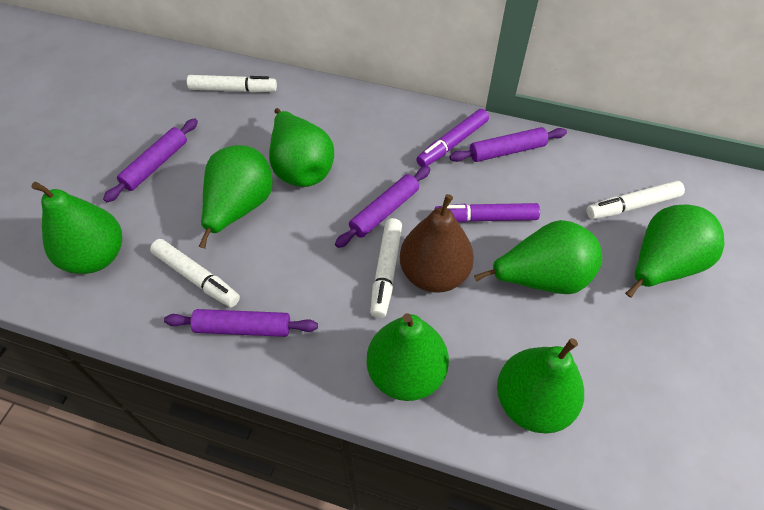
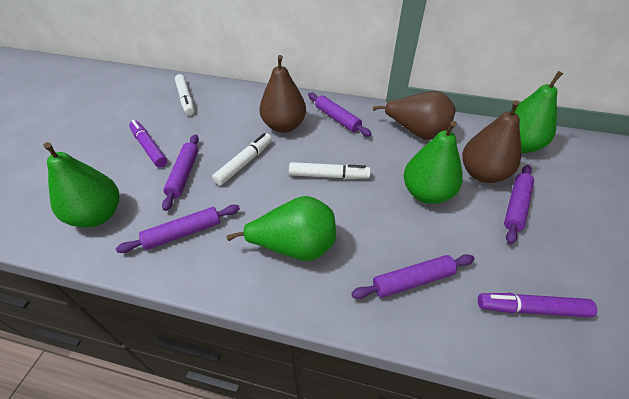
brown pear: 1 -> 3
green pear: 7 -> 4
purple rolling pin: 4 -> 5
white marker: 4 -> 3

